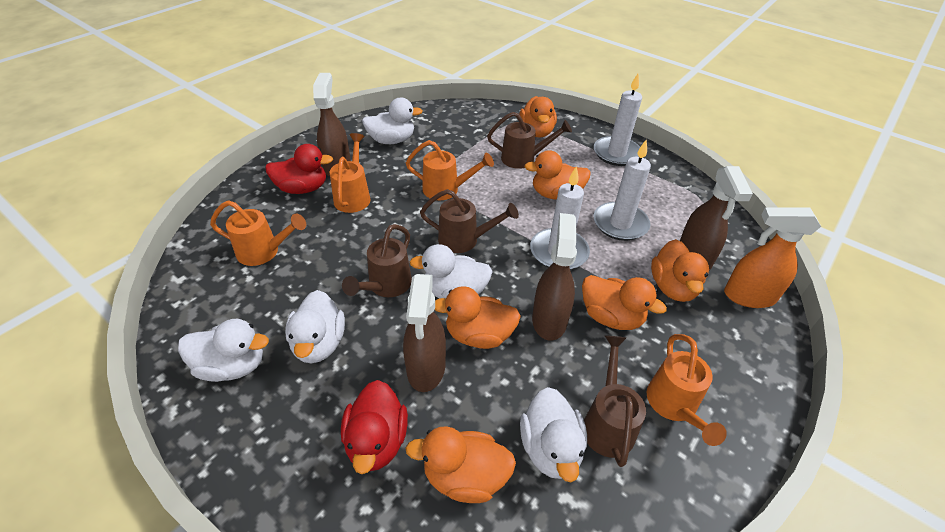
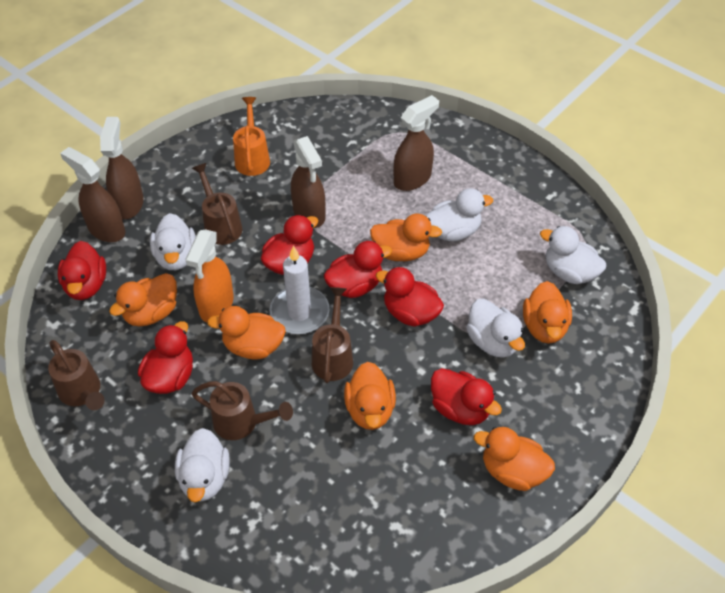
orange watering can: 4 -> 1
red duck: 2 -> 6
white candle: 3 -> 1

